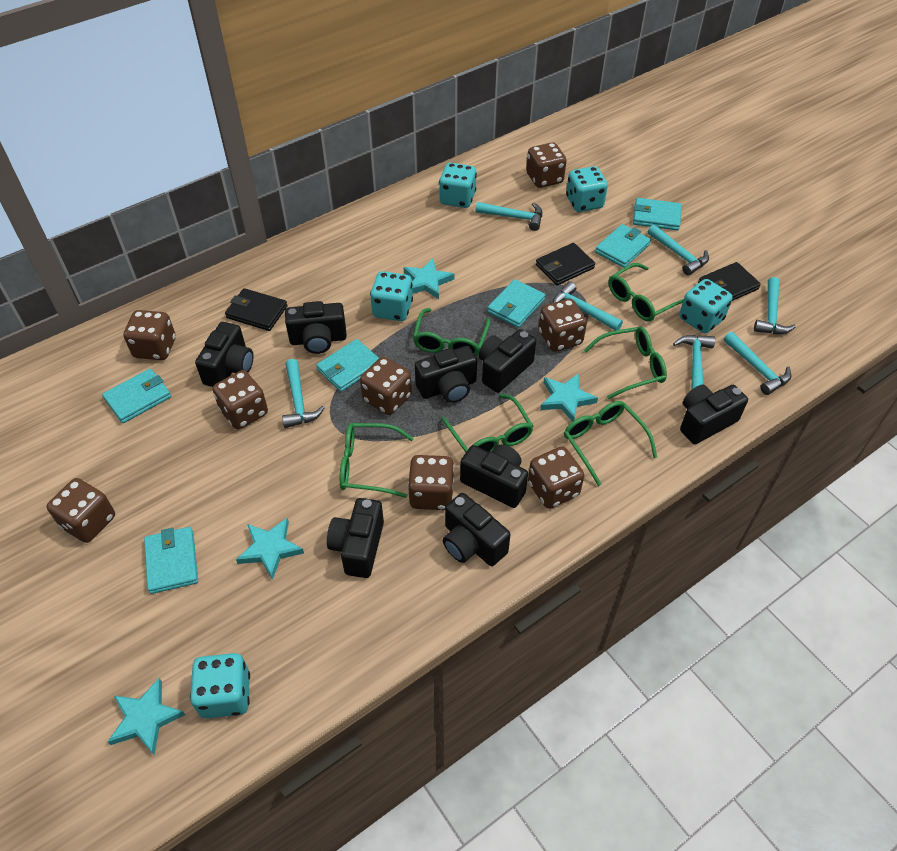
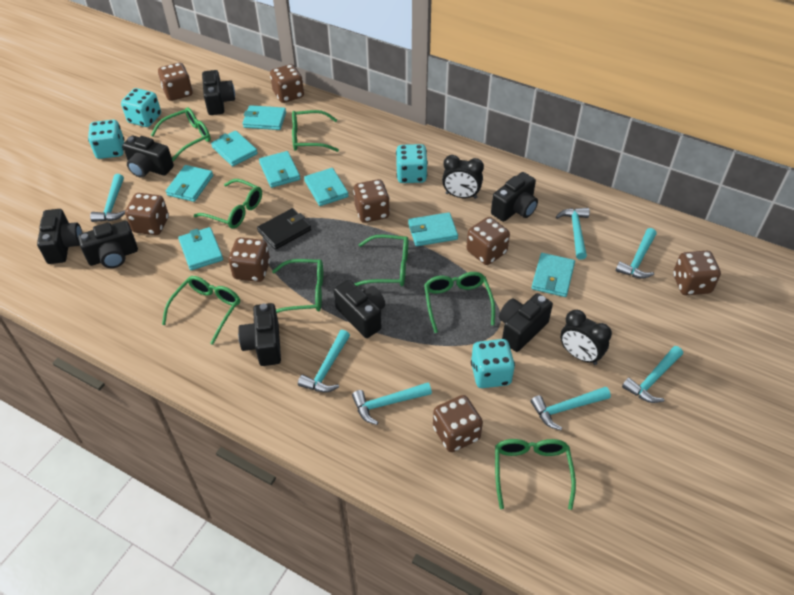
black clock: 0 -> 2
black wallet: 3 -> 1
green glasses: 6 -> 8
turquoise dice: 5 -> 4
turquoise star: 4 -> 0
turquoise wallet: 6 -> 8

